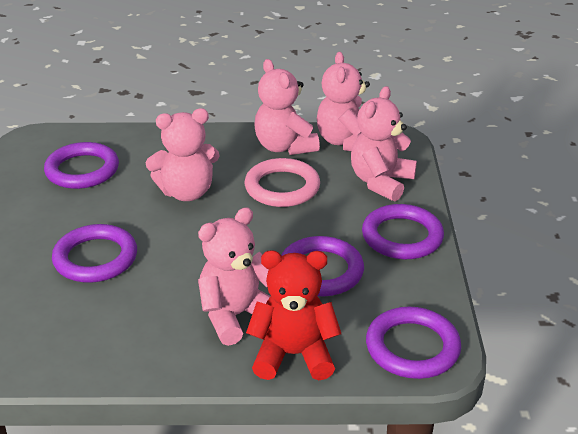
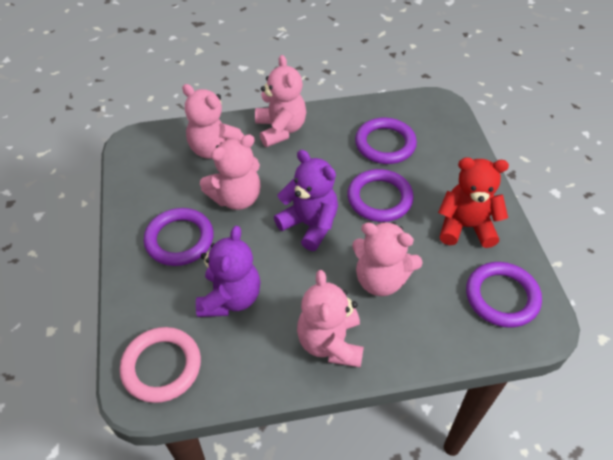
purple ring: 5 -> 4
purple teddy bear: 0 -> 2

